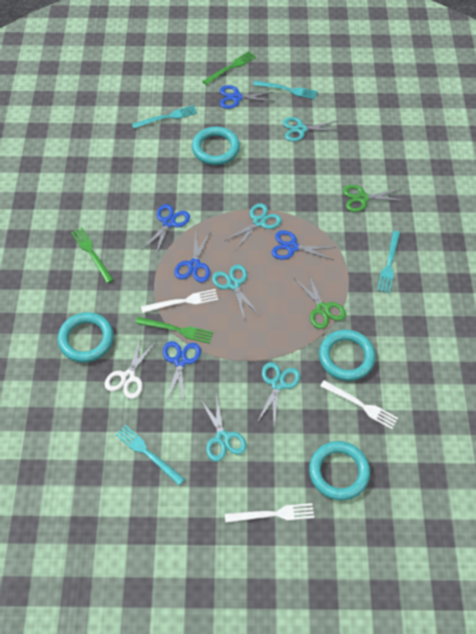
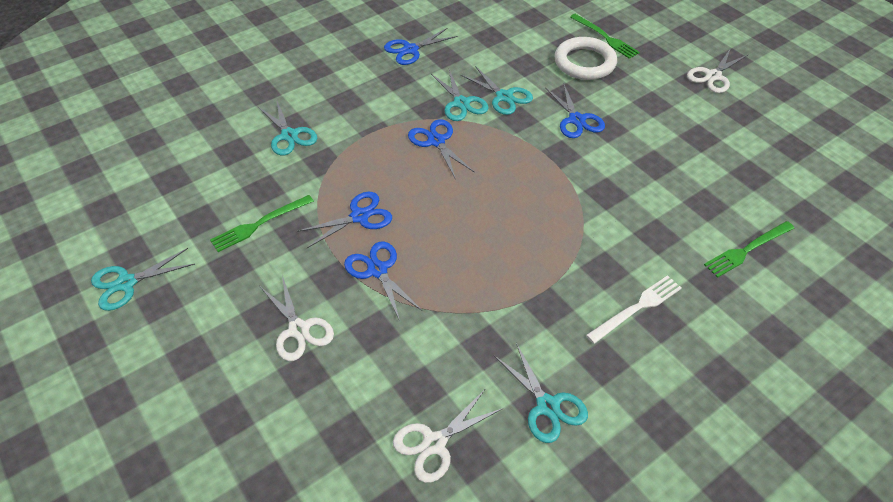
green scissors: 2 -> 0
turquoise fork: 4 -> 0
turquoise ring: 4 -> 0
white fork: 3 -> 1
white ring: 0 -> 1
white scissors: 1 -> 3

